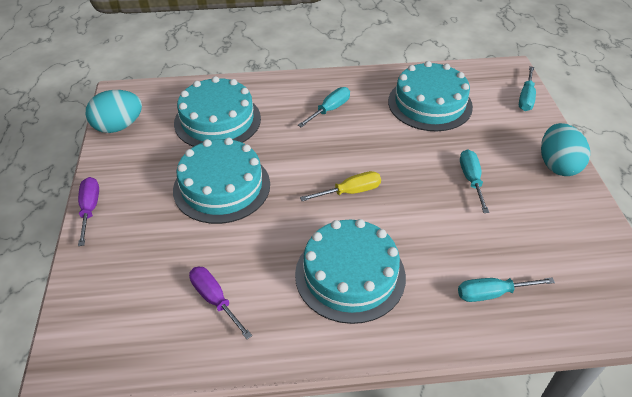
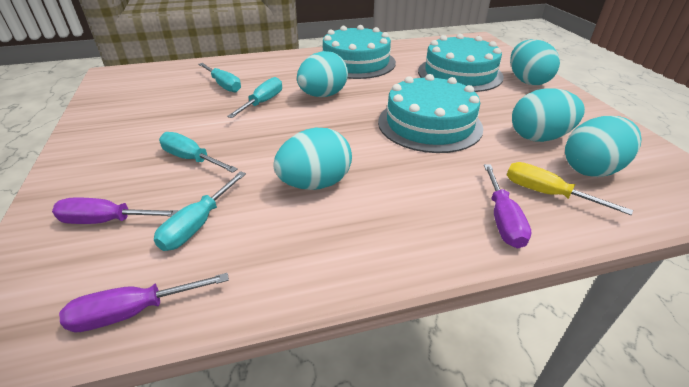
purple screwdriver: 2 -> 3
turquoise cake: 4 -> 3
turquoise egg: 2 -> 5

